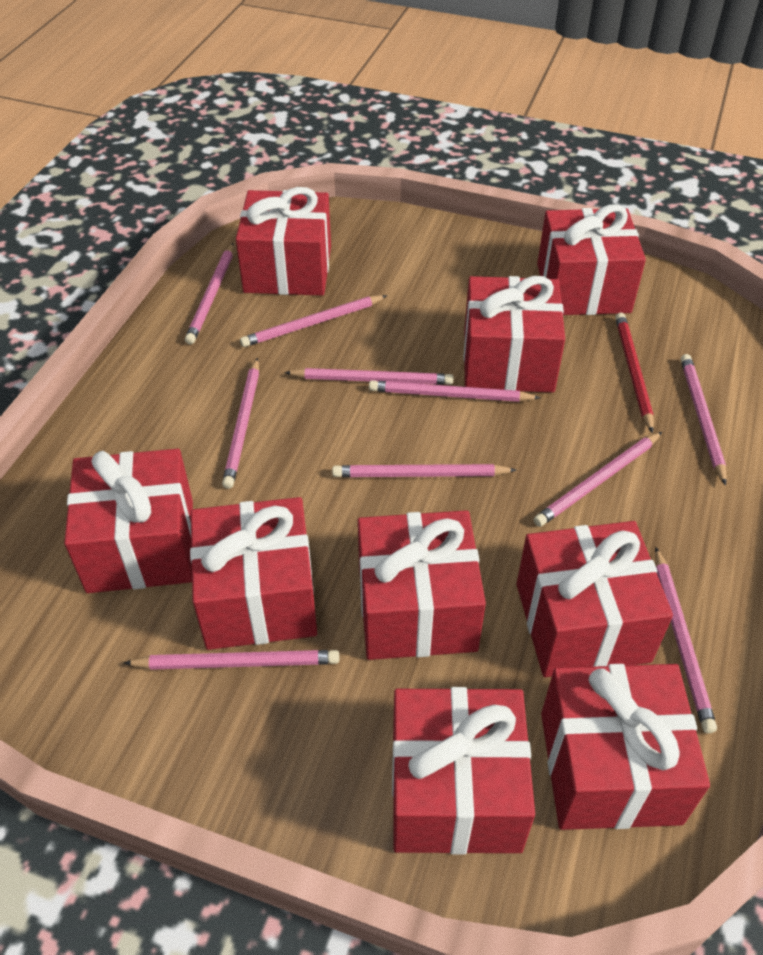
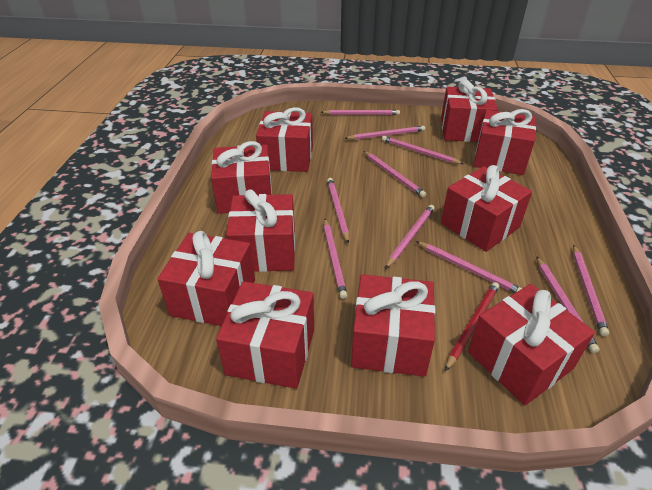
red gift: 9 -> 10

